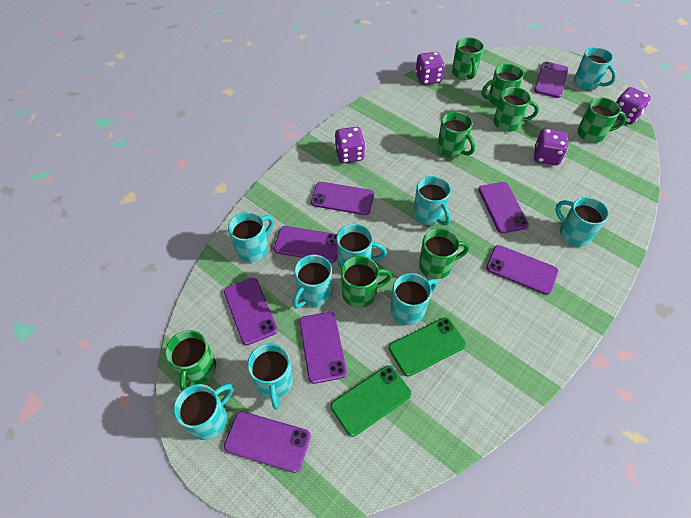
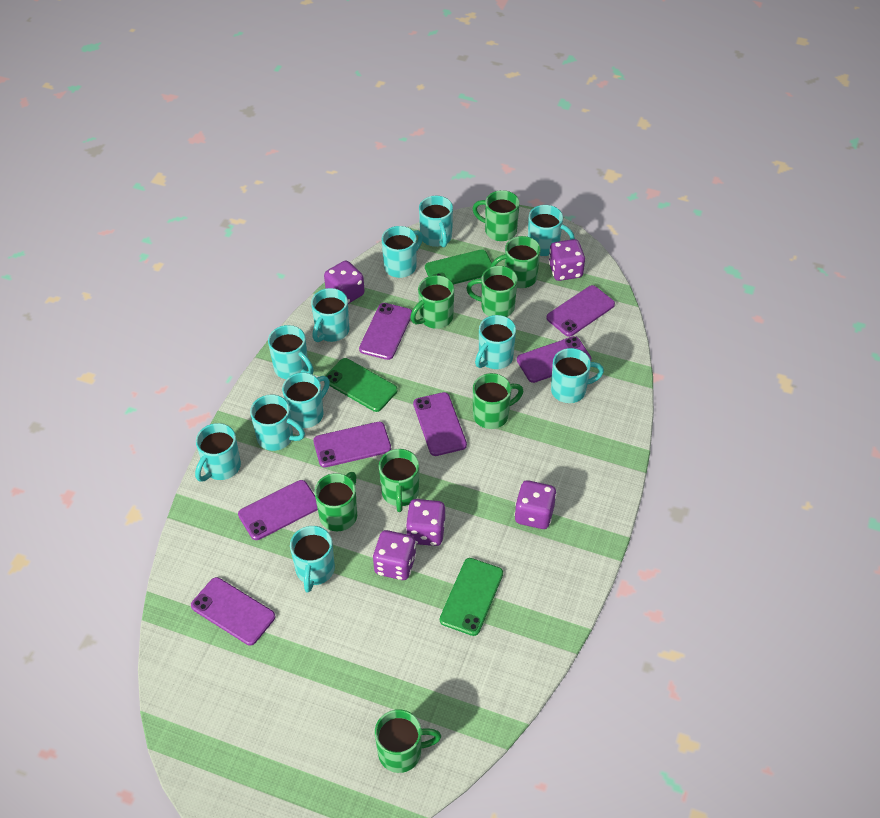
green phone: 2 -> 3
purple dice: 4 -> 5
purple phone: 8 -> 7
turquoise mug: 9 -> 11

